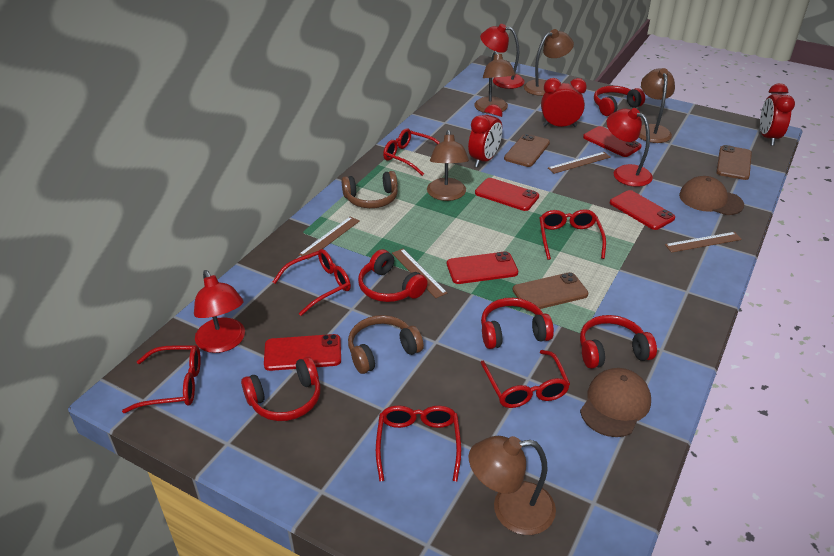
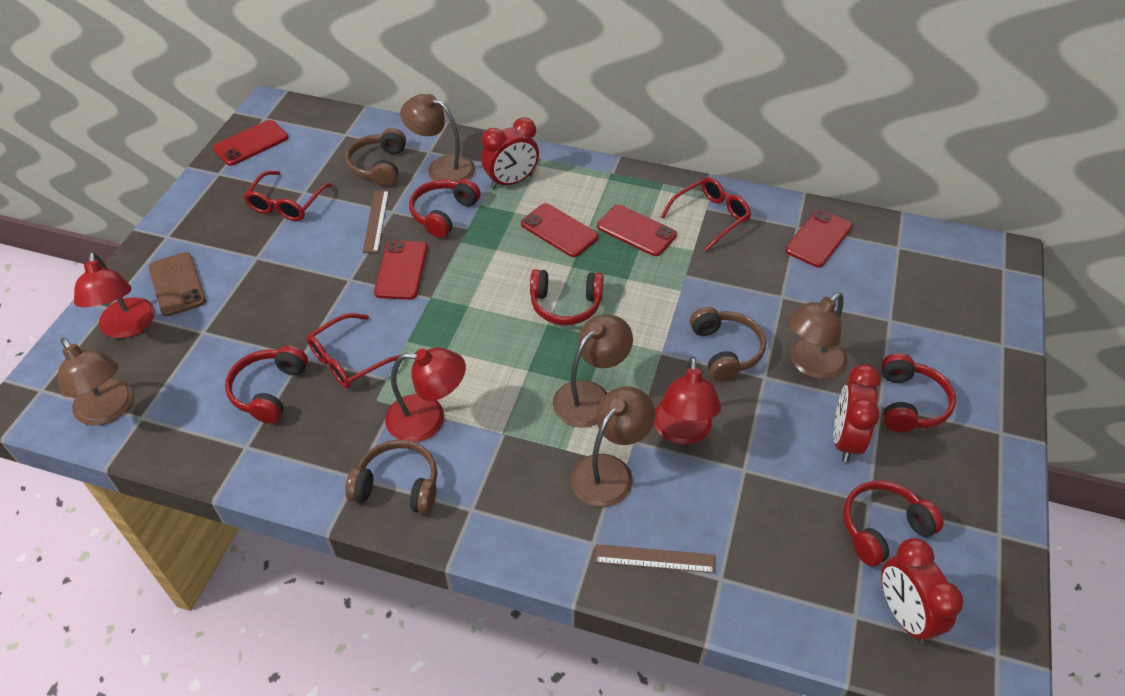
brown cap: 2 -> 0
brown headphones: 2 -> 3
brown phone: 3 -> 1
brown ruler: 4 -> 2
red glasses: 6 -> 3

